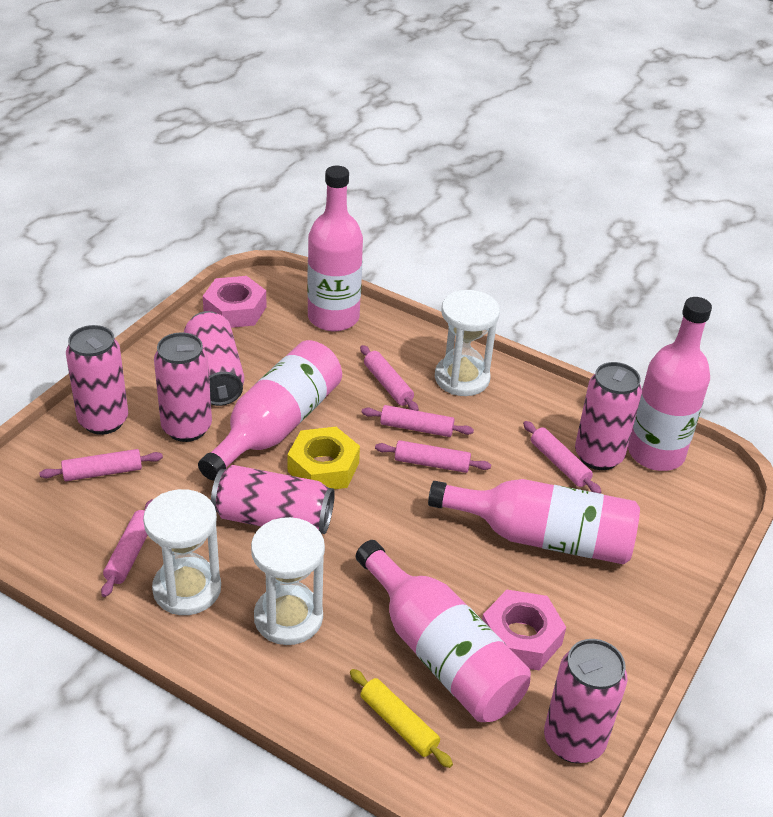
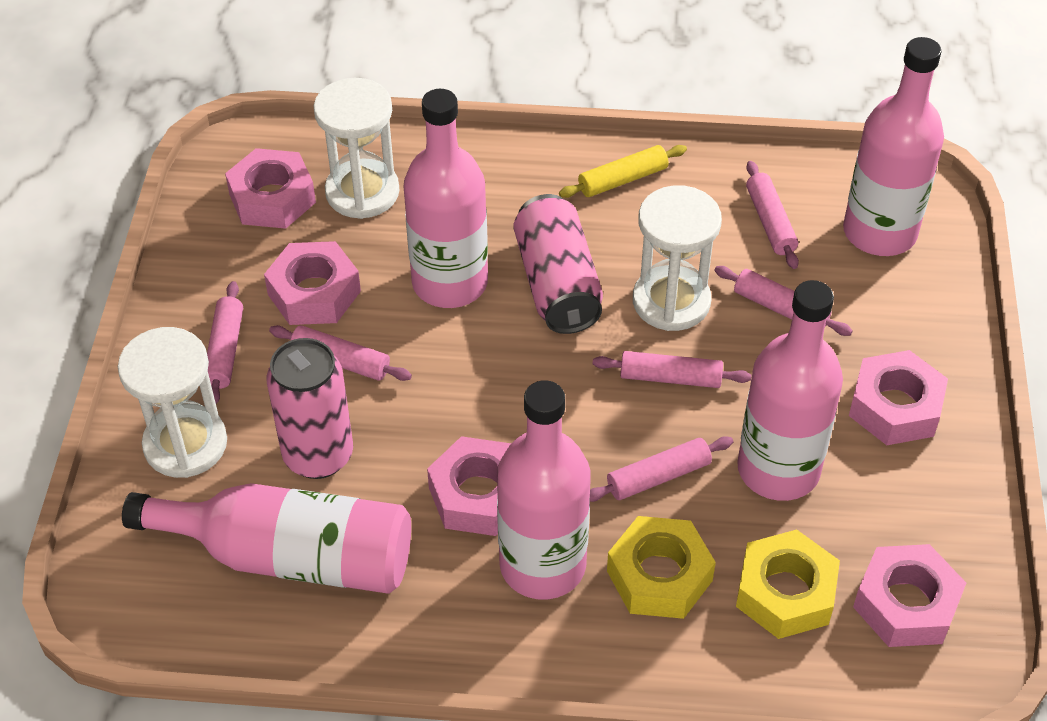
pink can: 6 -> 2
pink nut: 2 -> 5
yellow nut: 1 -> 2

